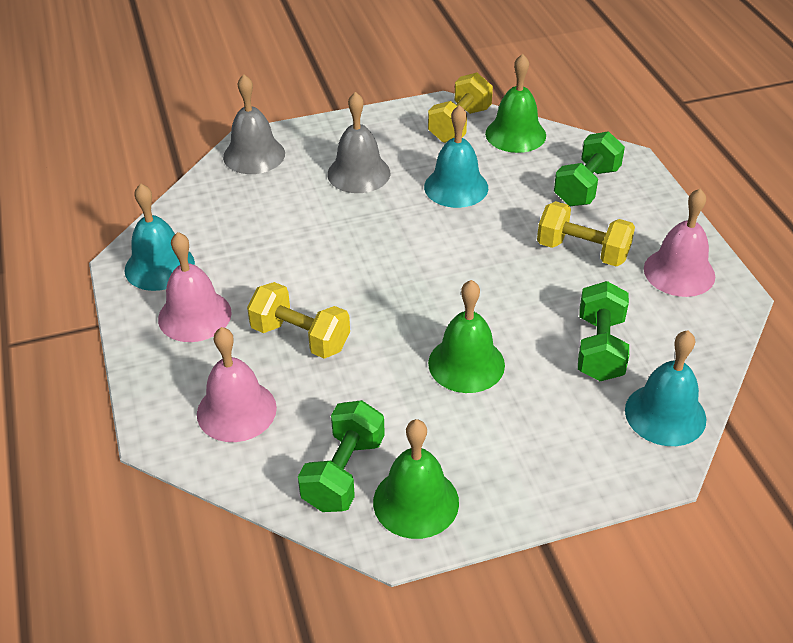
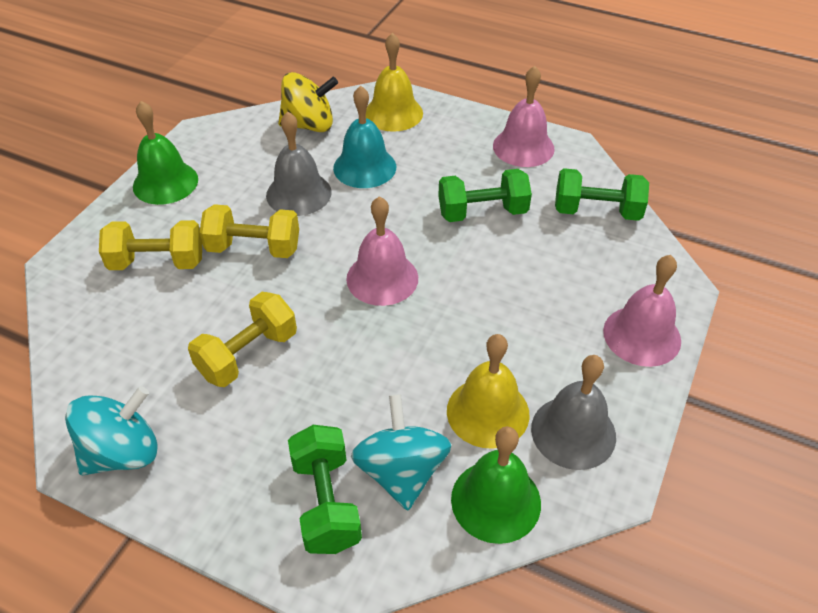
green bell: 3 -> 2
turquoise bell: 3 -> 1
turquoise spinning top: 0 -> 2
yellow bell: 0 -> 2
yellow spinning top: 0 -> 1

